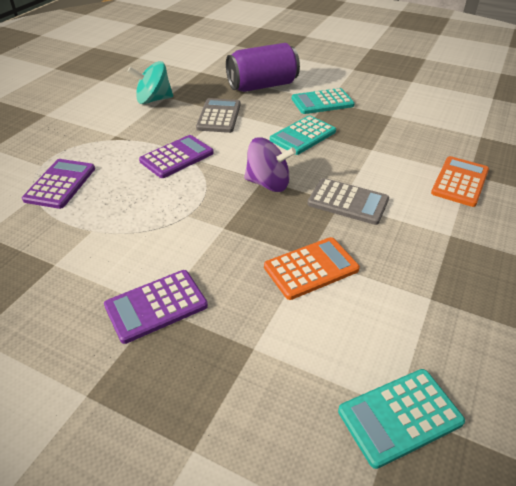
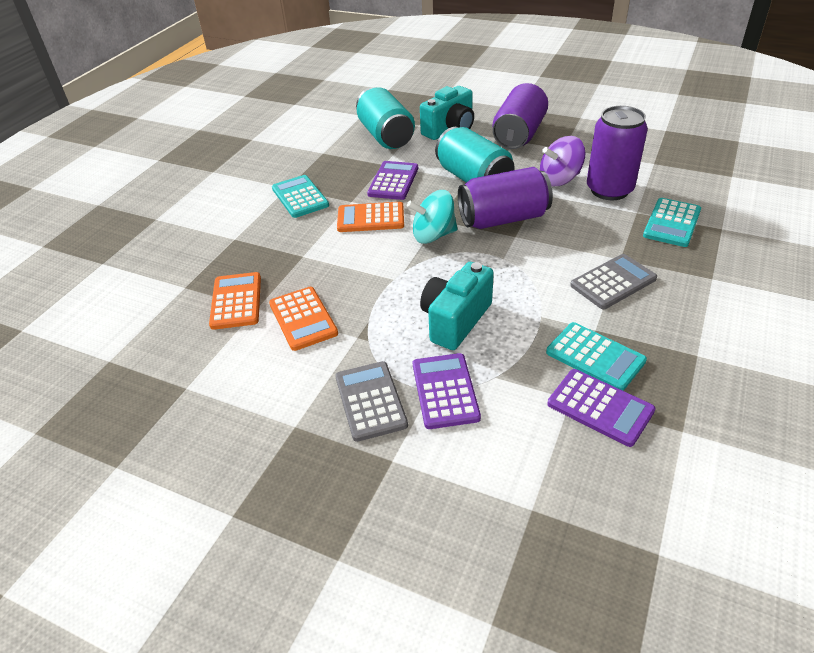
orange calculator: 2 -> 3
purple can: 1 -> 3
turquoise camera: 0 -> 2
turquoise can: 0 -> 2

